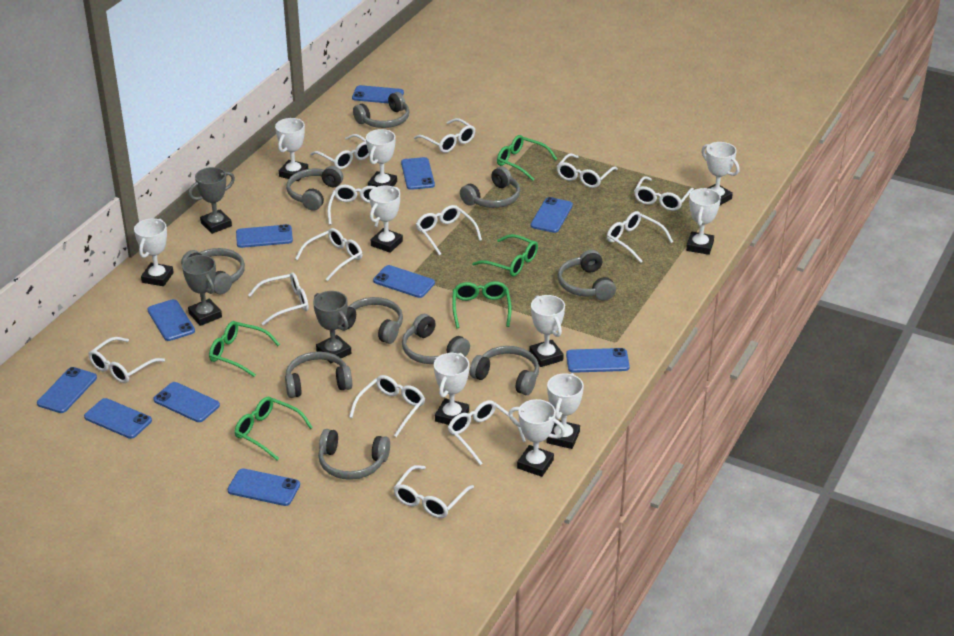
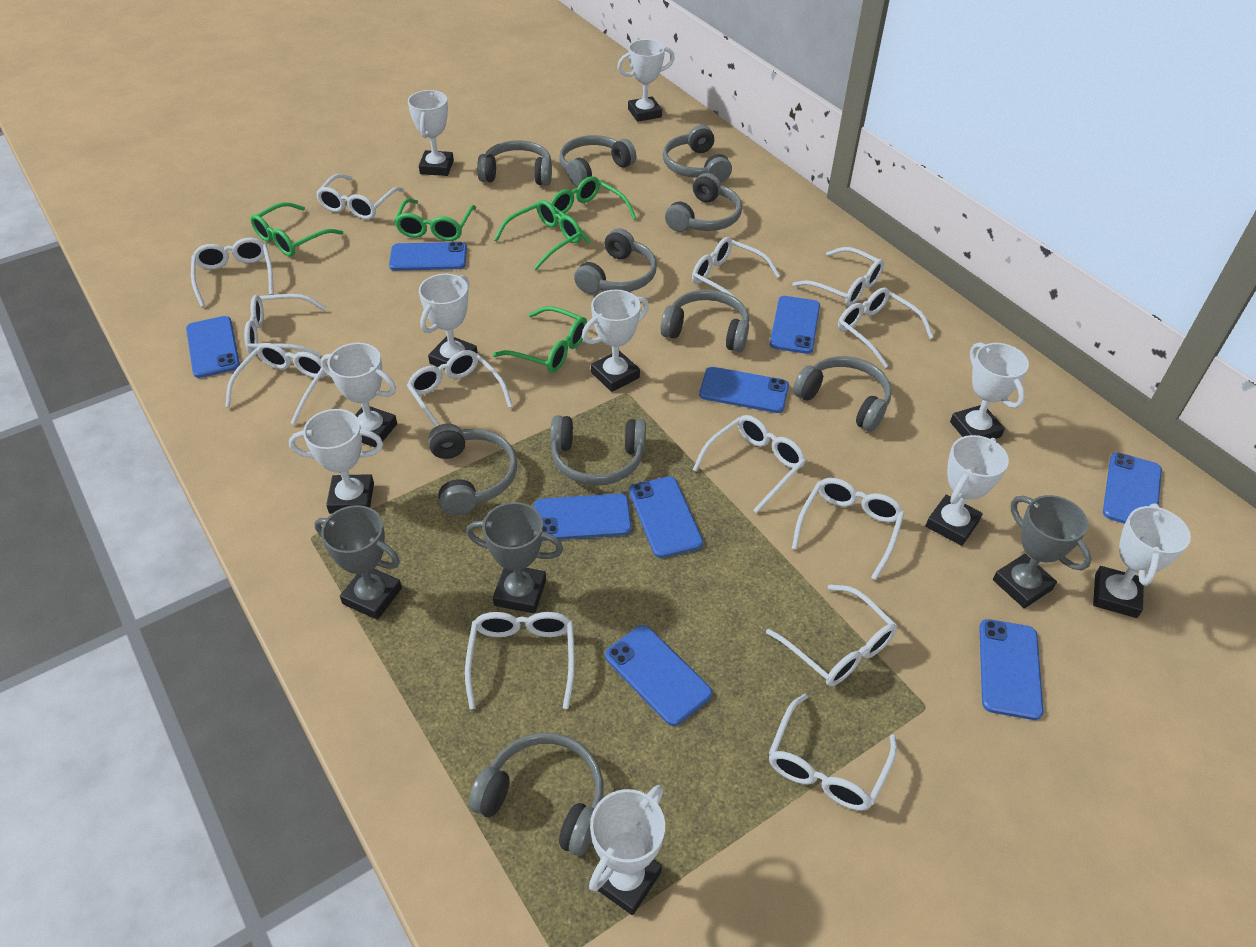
blue phone: 11 -> 9

